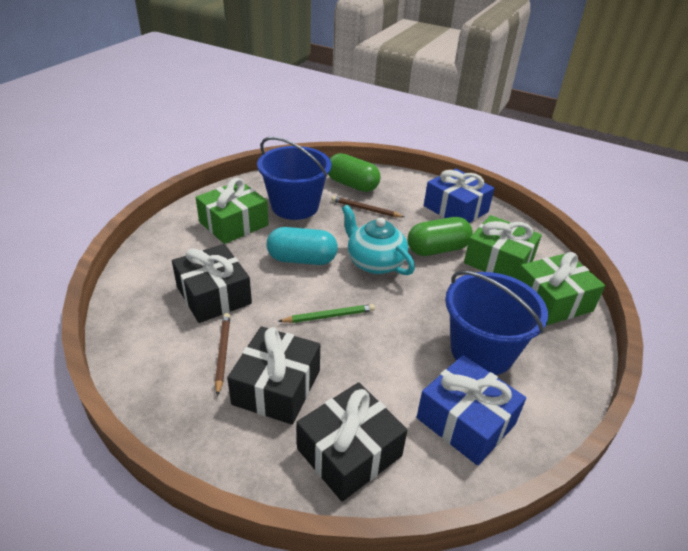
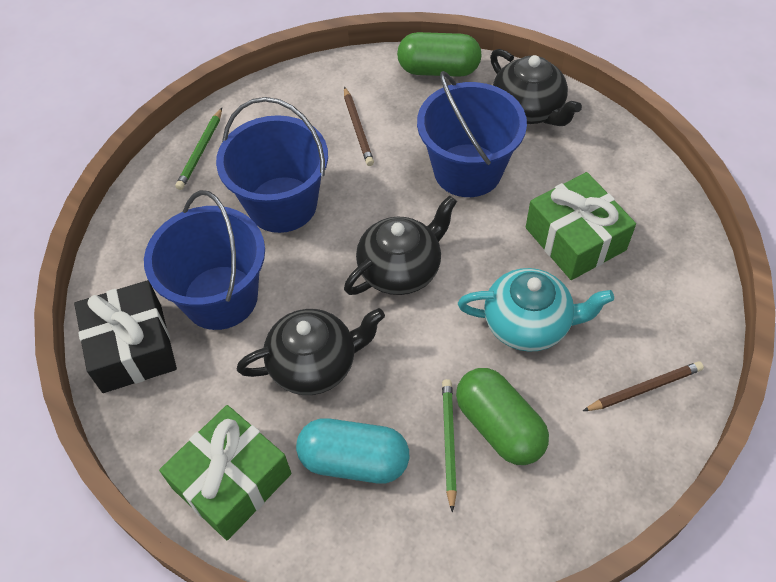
black gift: 3 -> 1
black teapot: 0 -> 3
blue bucket: 2 -> 3
blue gift: 2 -> 0
green gift: 3 -> 2
green pencil: 1 -> 2

